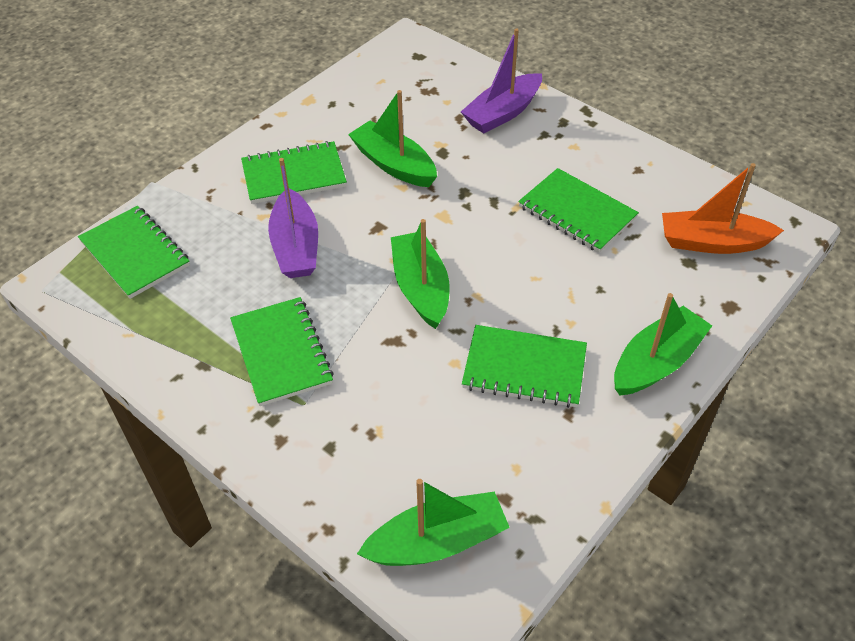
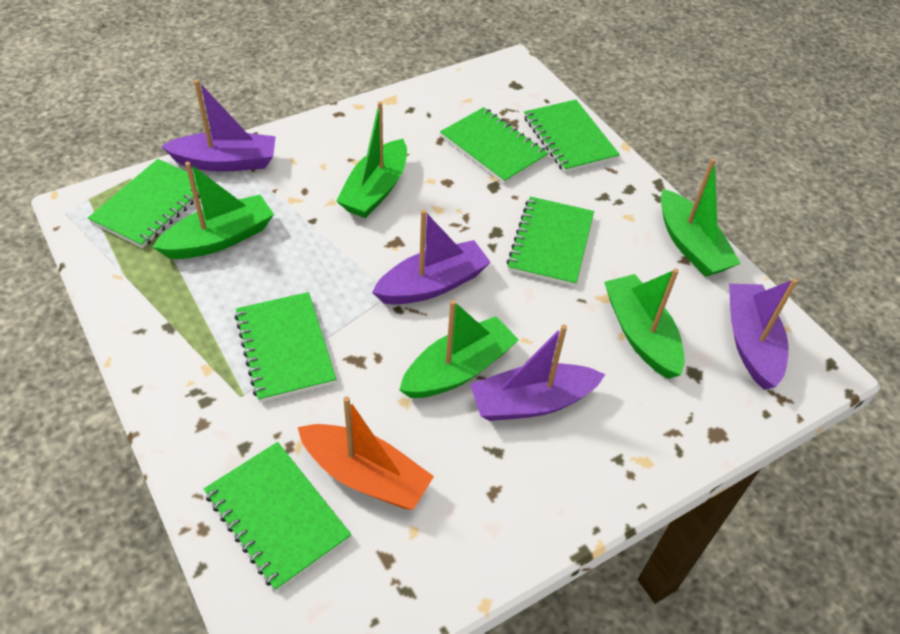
green boat: 4 -> 5
green notebook: 5 -> 6
purple boat: 2 -> 4

